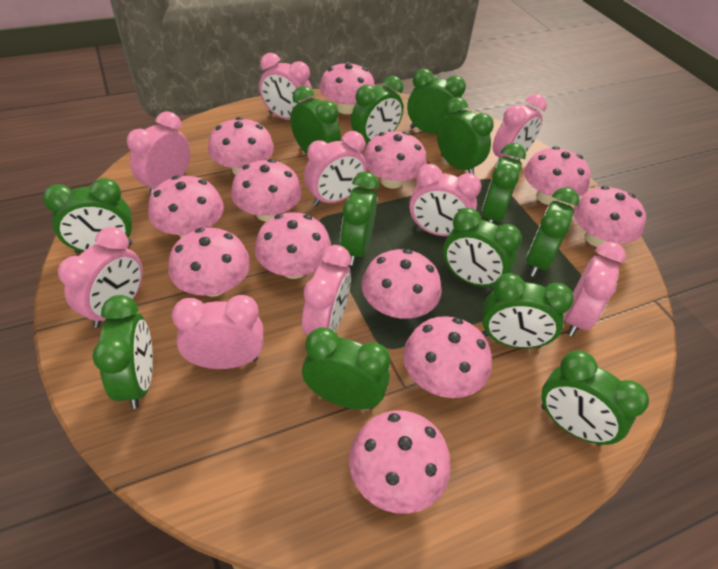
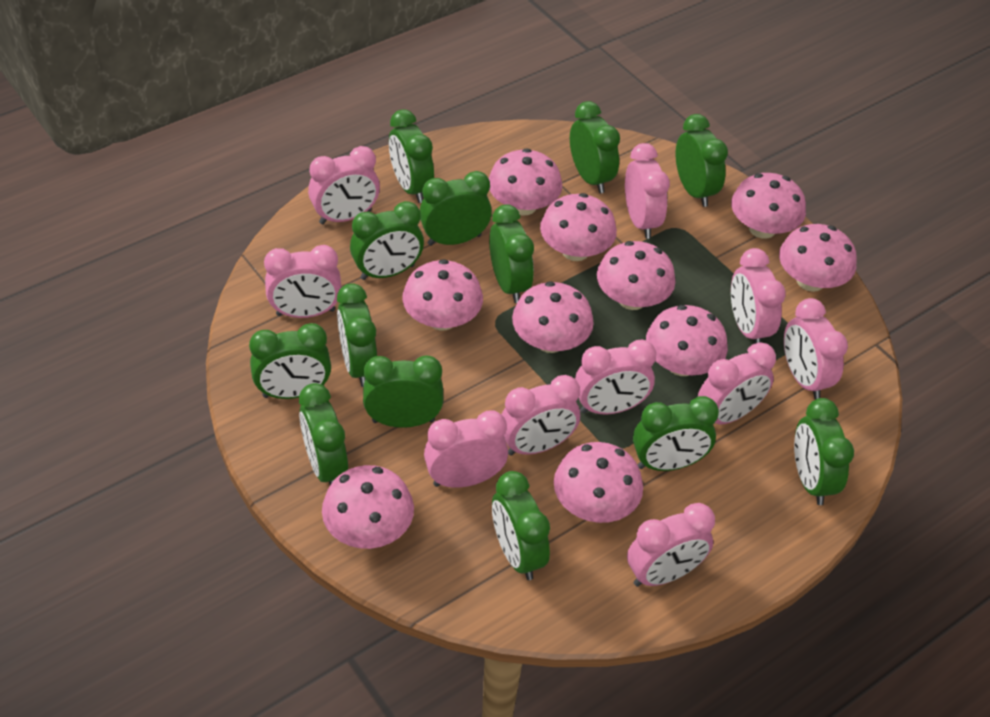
pink clock: 9 -> 10
pink mushroom: 12 -> 10

